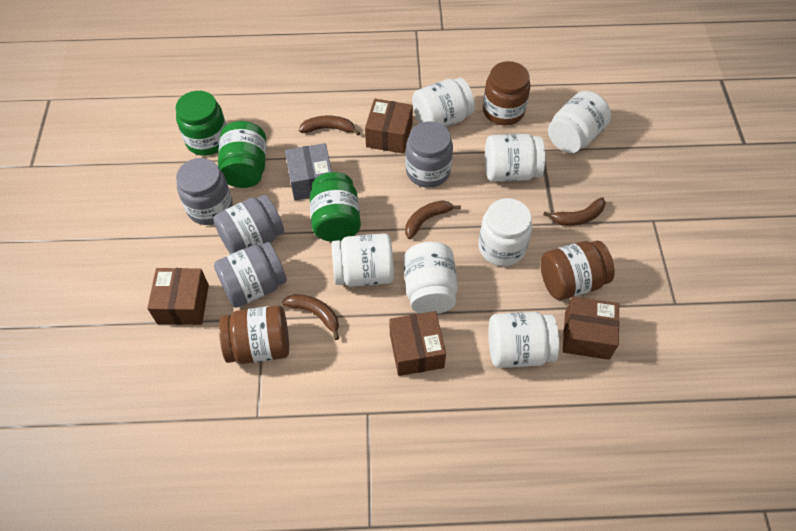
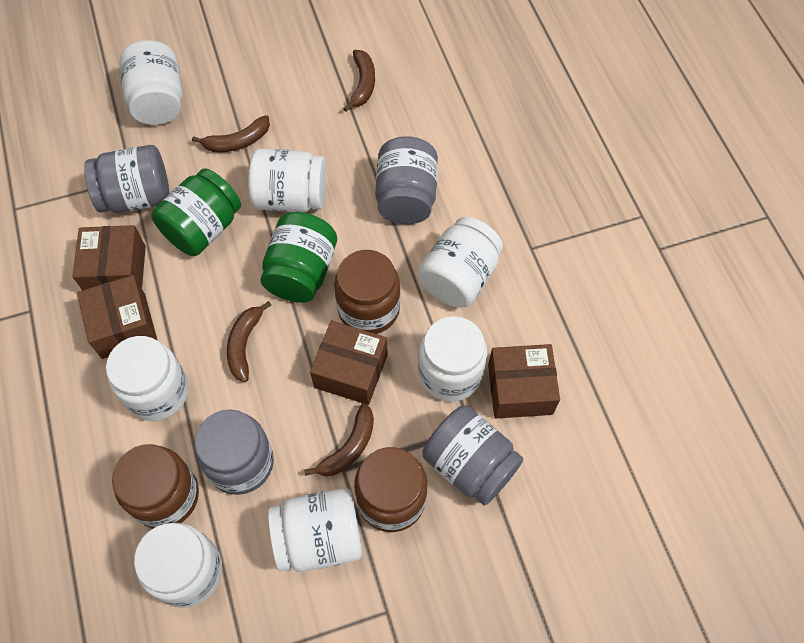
green jar: 3 -> 2
grey box: 1 -> 0

